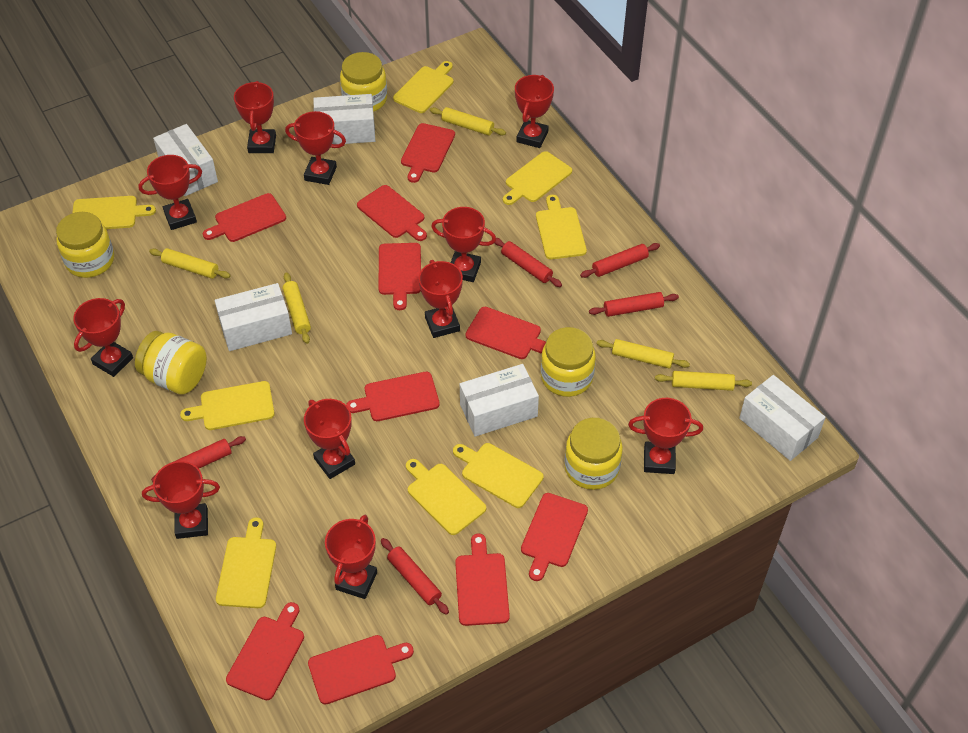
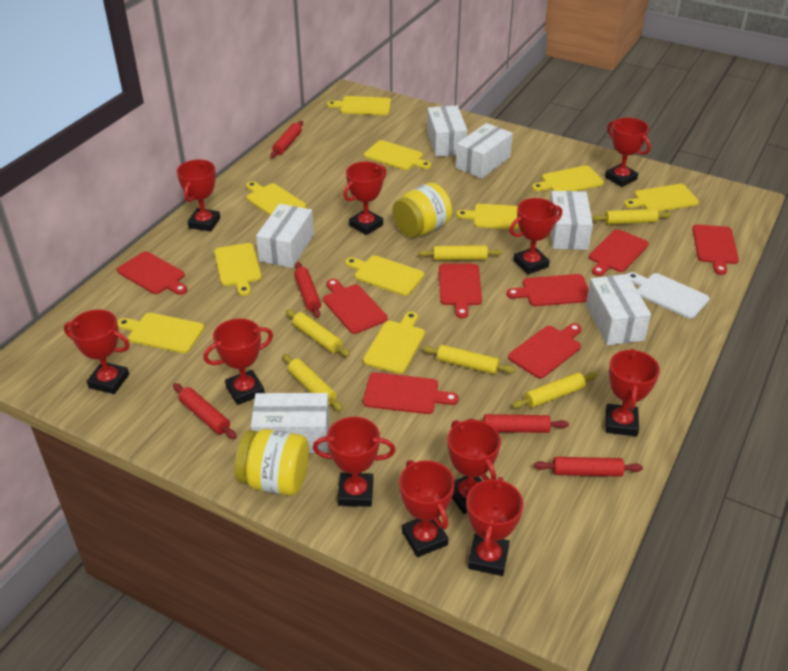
red cutting board: 10 -> 8
white box: 5 -> 6
white cutting board: 0 -> 1
yellow cutting board: 8 -> 10
yellow jar: 5 -> 2
yellow rolling pin: 5 -> 6

